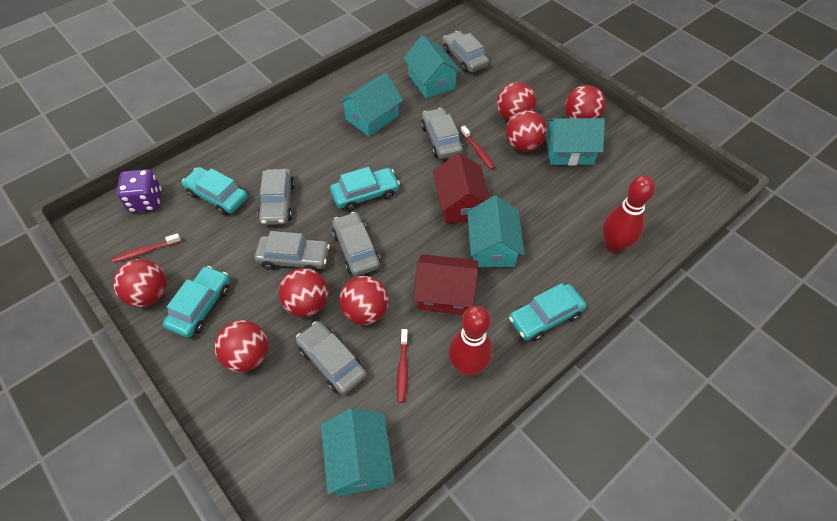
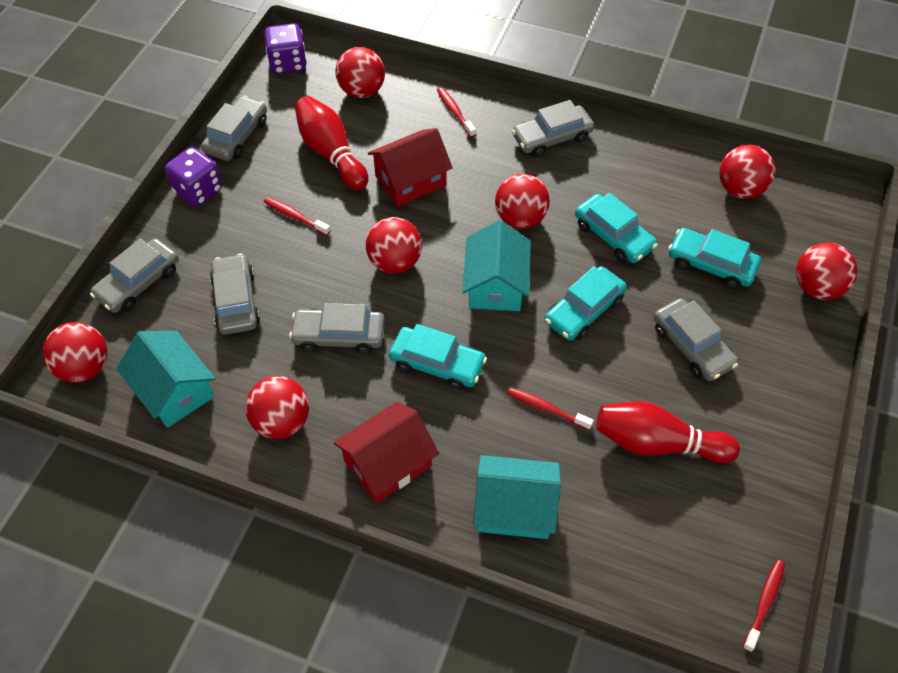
purple dice: 1 -> 2
red toothbrush: 3 -> 4
turquoise house: 5 -> 3

